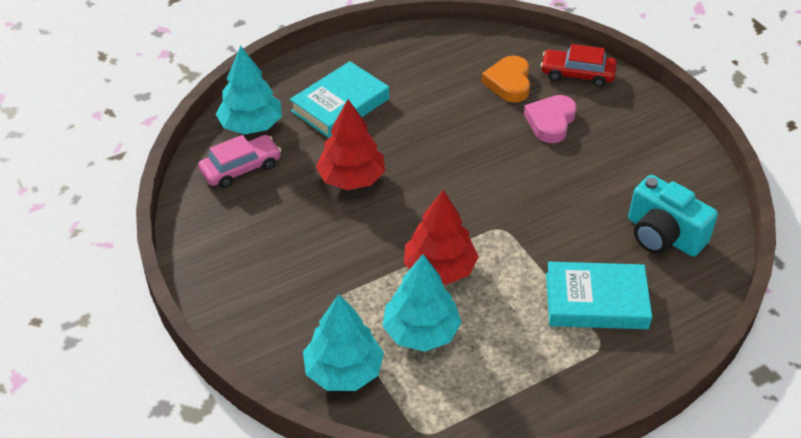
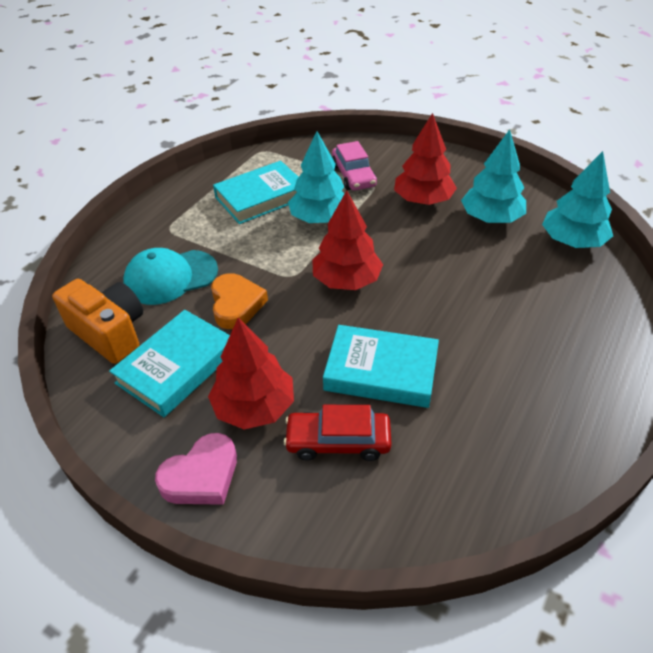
orange camera: 0 -> 1
red tree: 2 -> 3
turquoise book: 2 -> 3
turquoise camera: 1 -> 0
turquoise cap: 0 -> 1

